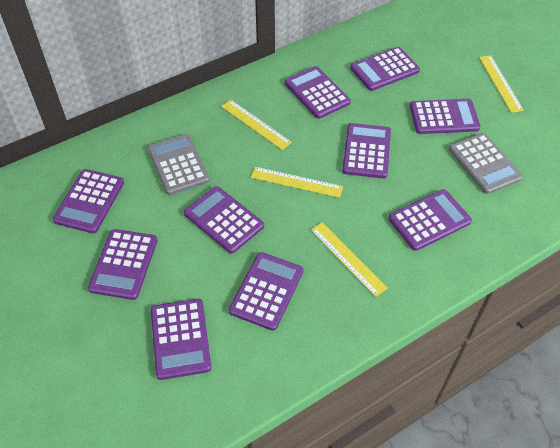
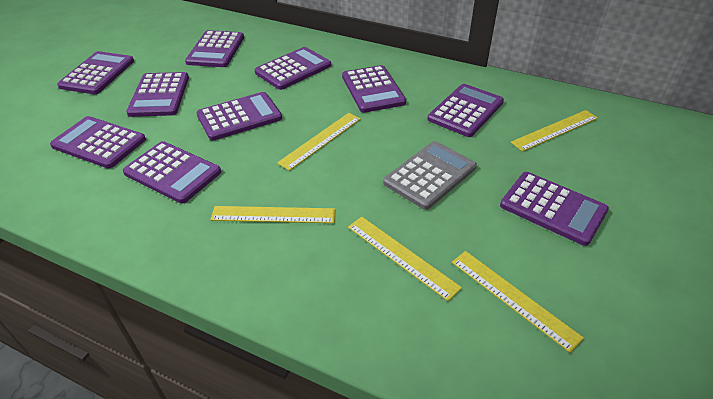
grey calculator: 2 -> 1
yellow ruler: 4 -> 5

